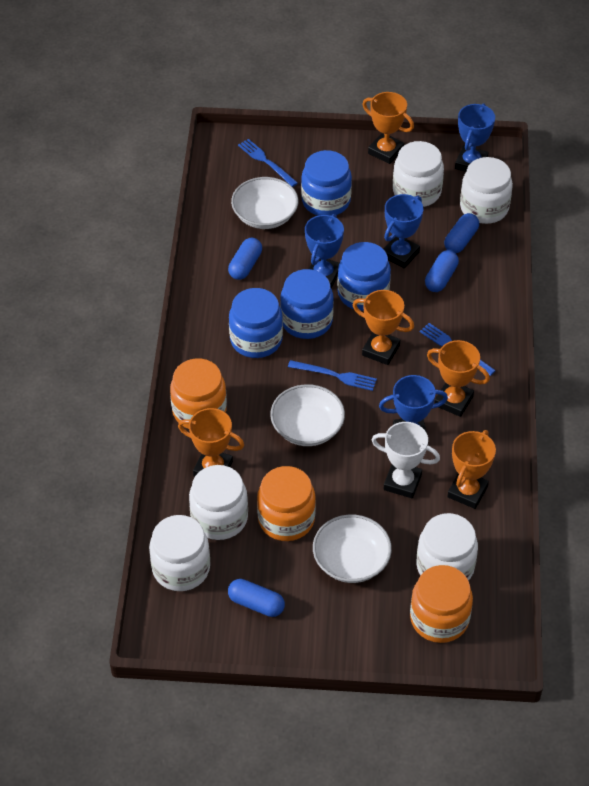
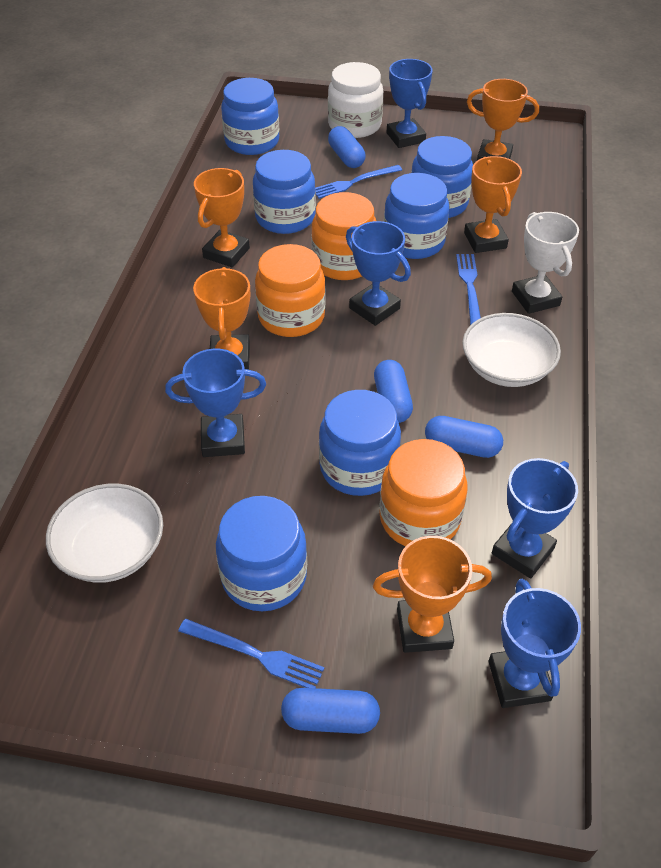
blue jar: 4 -> 6
blue trophy: 4 -> 5
white bowl: 3 -> 2
white jar: 5 -> 1

